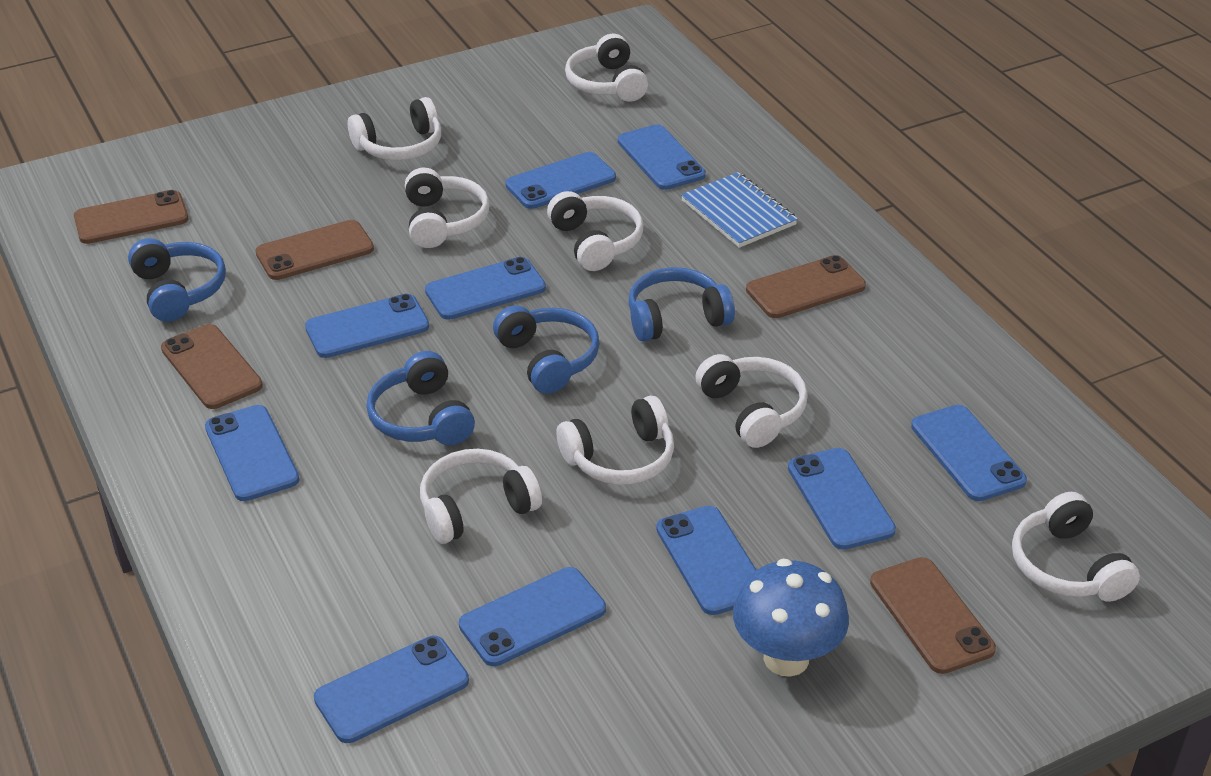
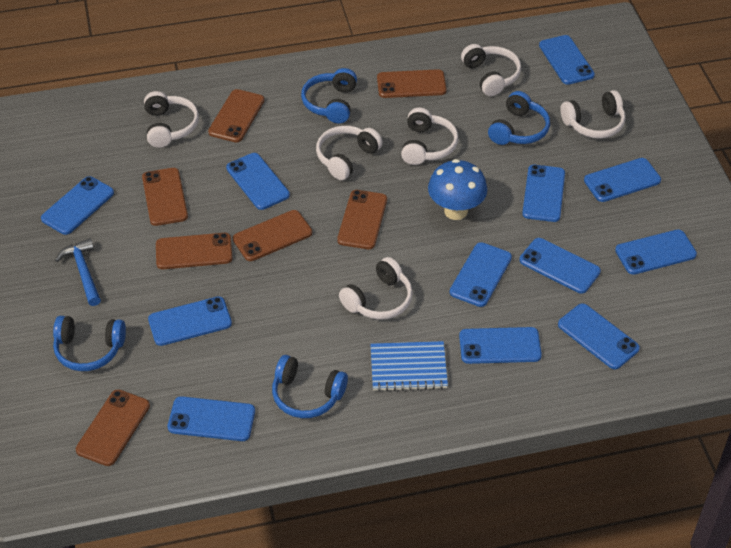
blue hammer: 0 -> 1
blue phone: 10 -> 12
brown phone: 5 -> 7
white headphones: 8 -> 6

